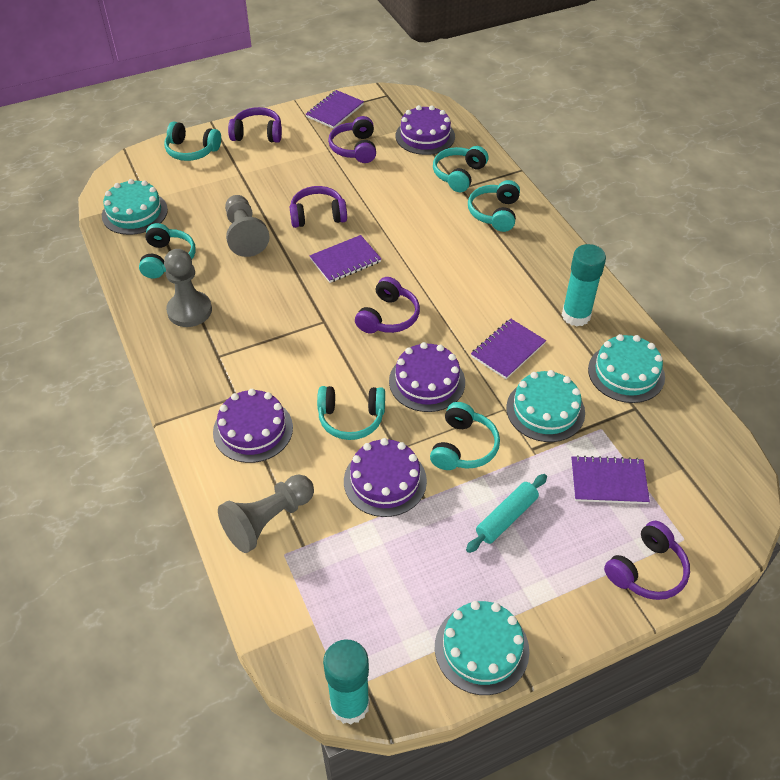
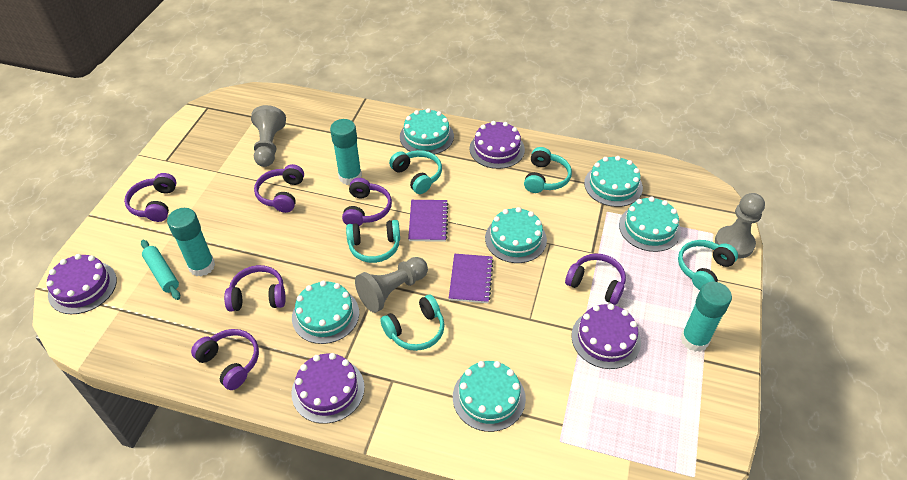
purple headphones: 5 -> 6
purple notebook: 4 -> 2
turquoise cake: 4 -> 6
turquoise glue stick: 2 -> 3
turquoise headphones: 6 -> 5

